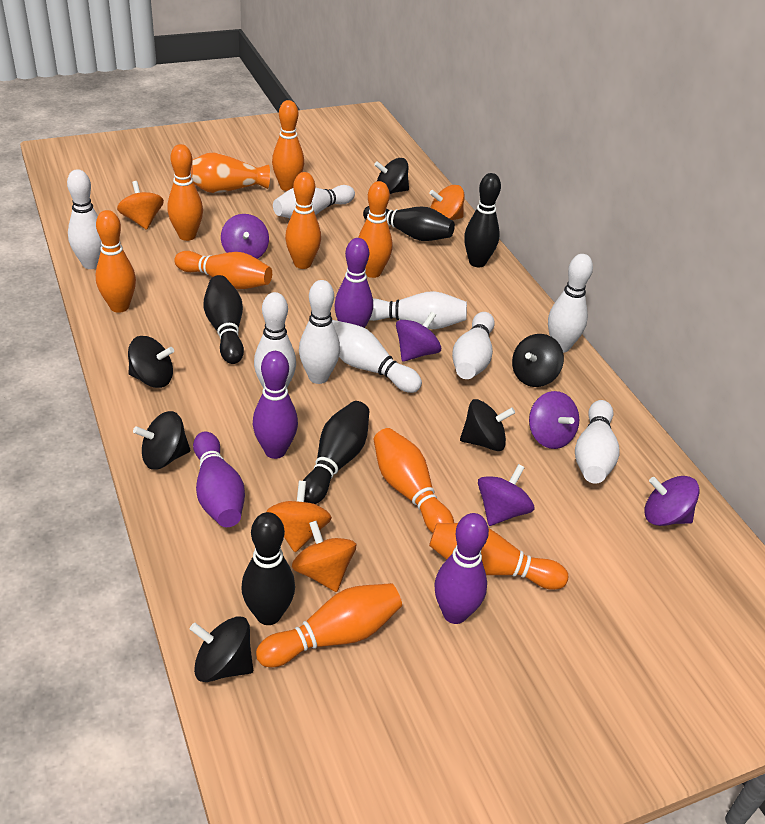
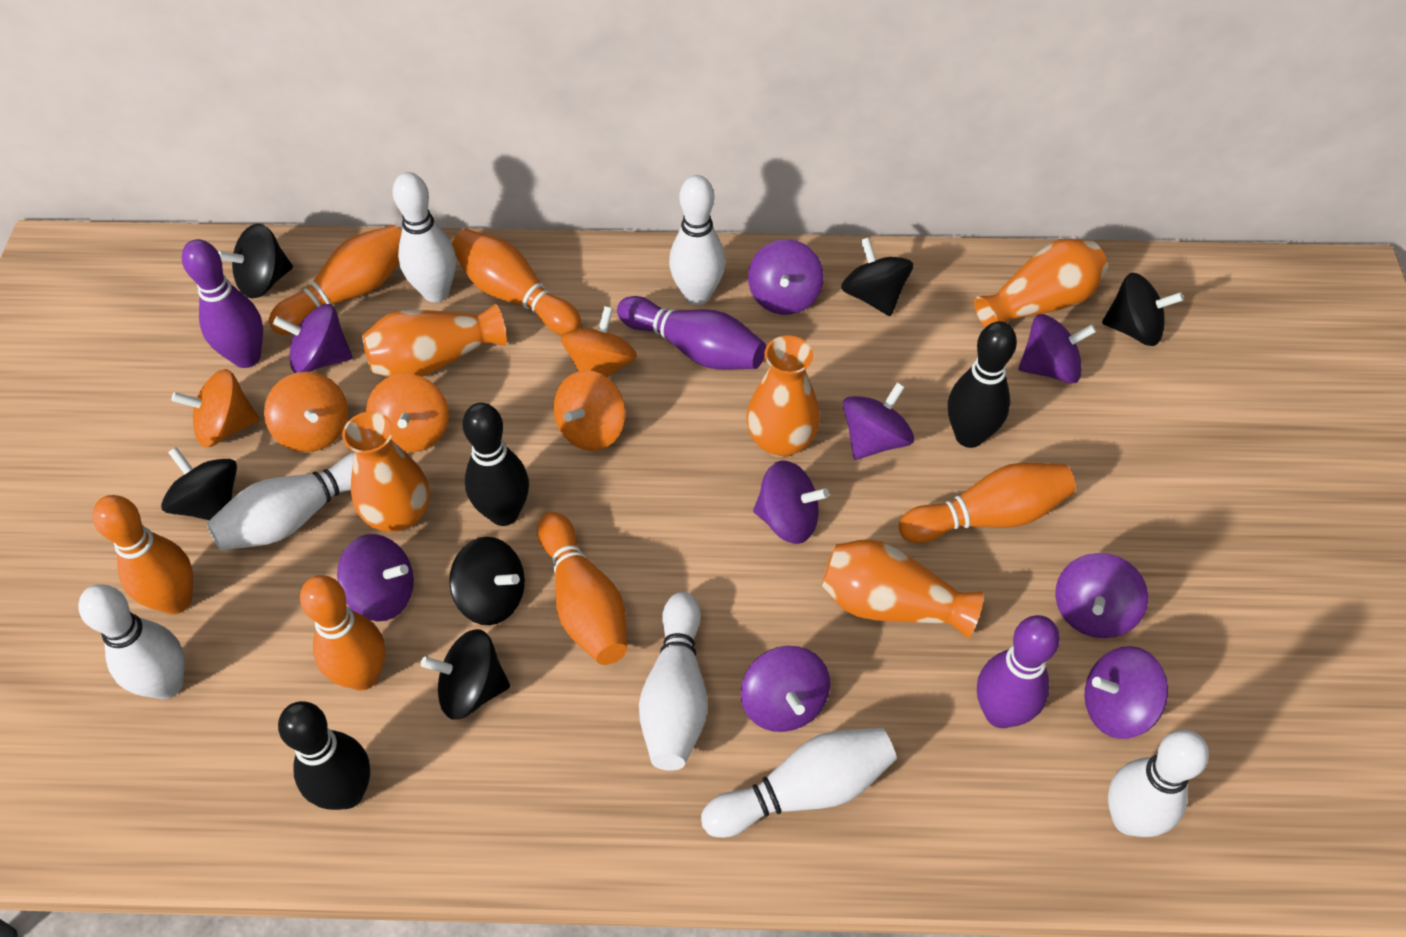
black bowling pin: 5 -> 3
orange bowling pin: 9 -> 6
orange spinning top: 4 -> 5
orange vase: 1 -> 5
purple bowling pin: 4 -> 3
purple spinning top: 5 -> 9
white bowling pin: 9 -> 7

